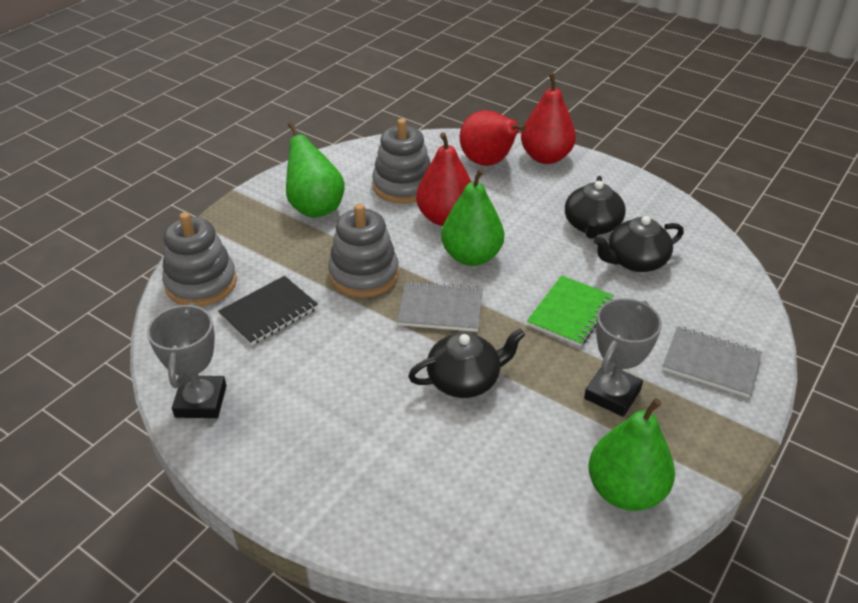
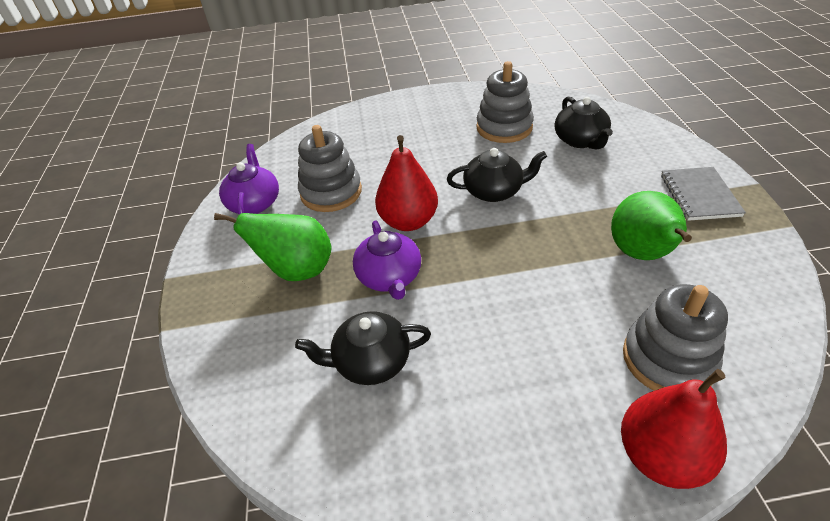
black notebook: 1 -> 0
green notebook: 1 -> 0
green pear: 3 -> 2
grey notebook: 2 -> 1
grey trophy: 2 -> 0
purple teapot: 0 -> 2
red pear: 3 -> 2

